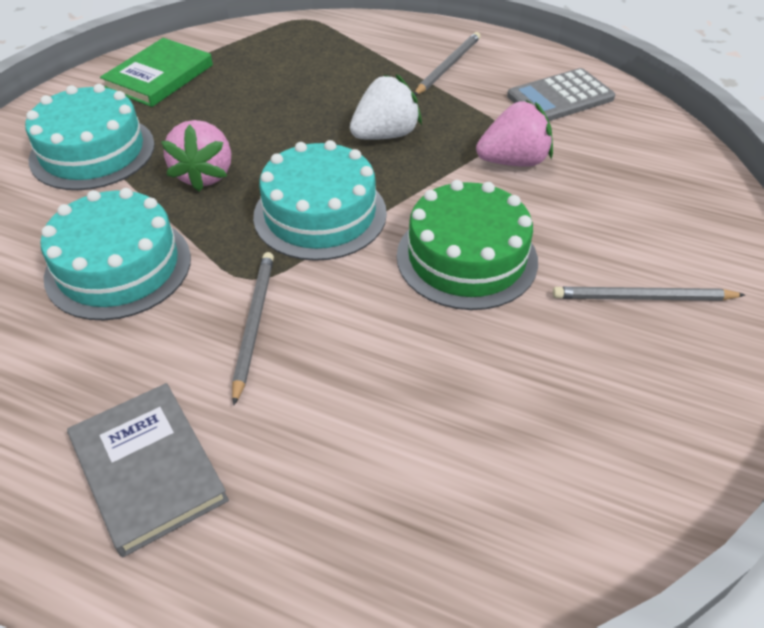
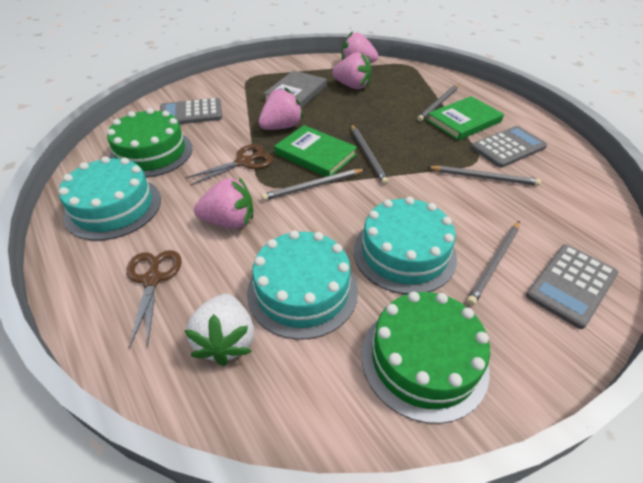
brown scissors: 0 -> 2
green book: 1 -> 2
green cake: 1 -> 2
grey calculator: 1 -> 3
grey pencil: 3 -> 5
pink strawberry: 2 -> 4

